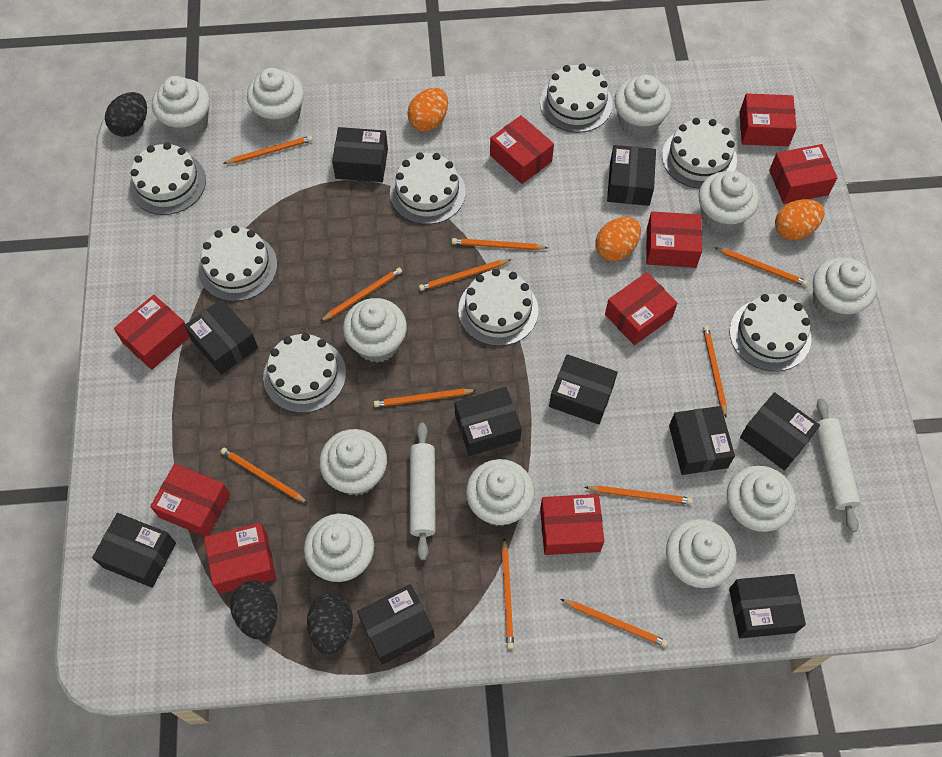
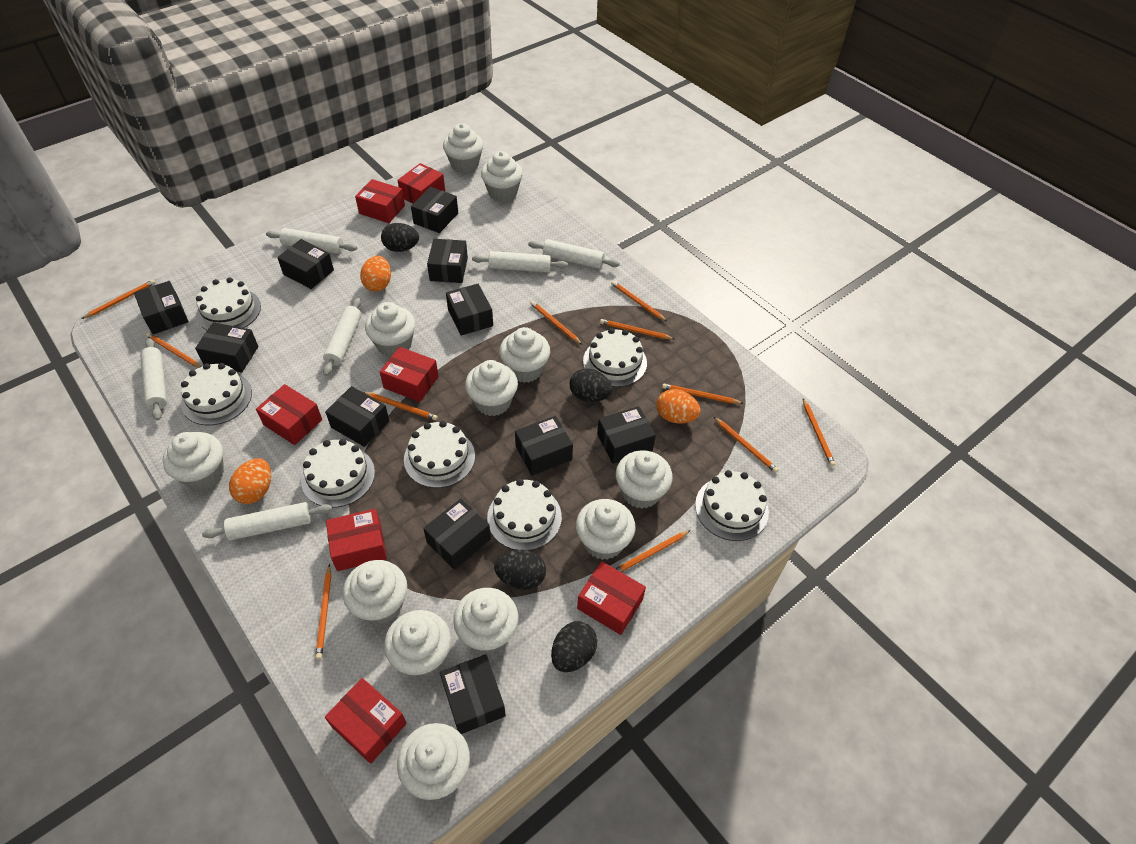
black box: 10 -> 11
black egg: 3 -> 4
red box: 9 -> 7
white cake: 8 -> 7
white cupcake: 11 -> 12
white rolling pin: 2 -> 6

